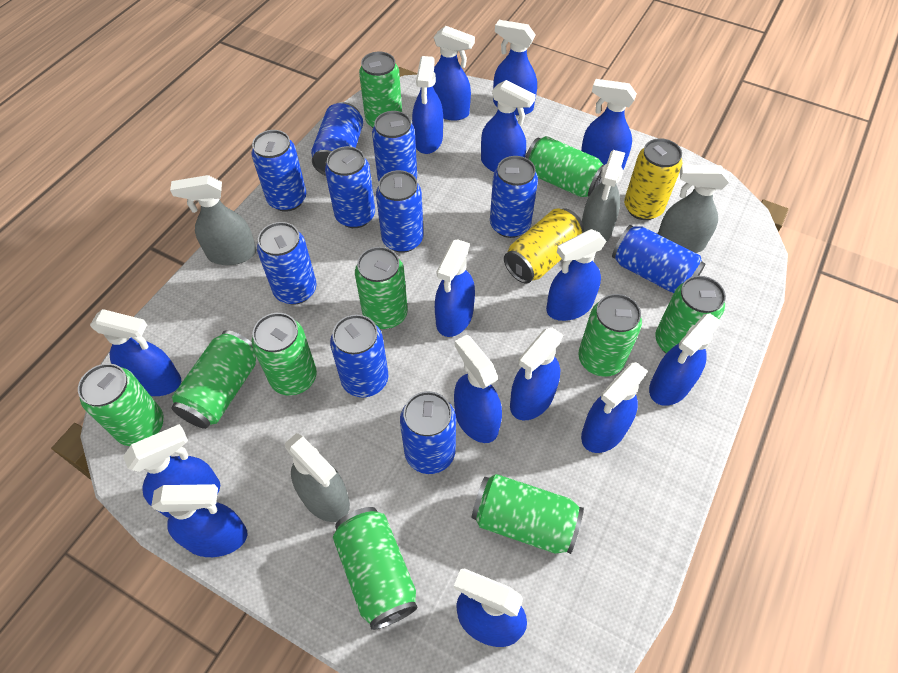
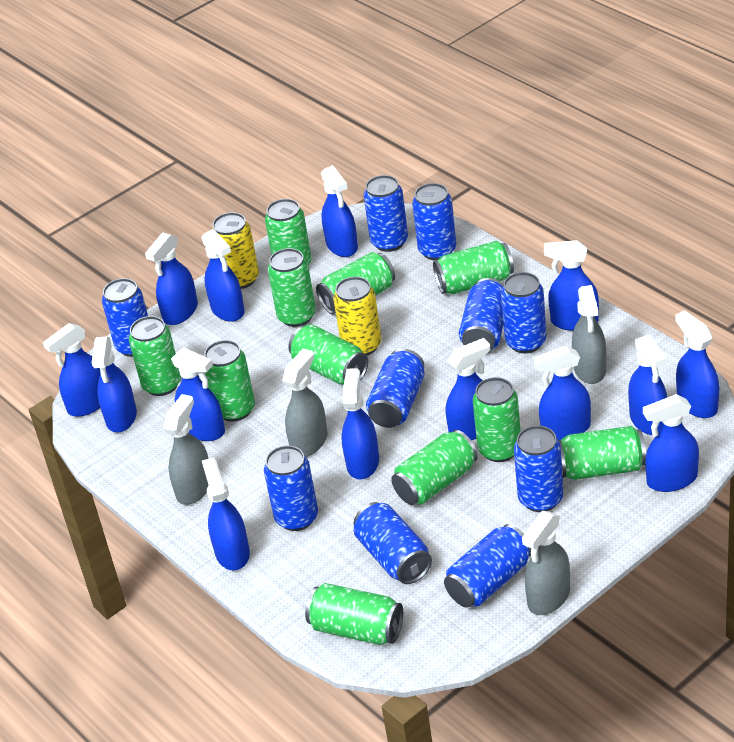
blue spray bottle: 15 -> 14
green can: 10 -> 11

